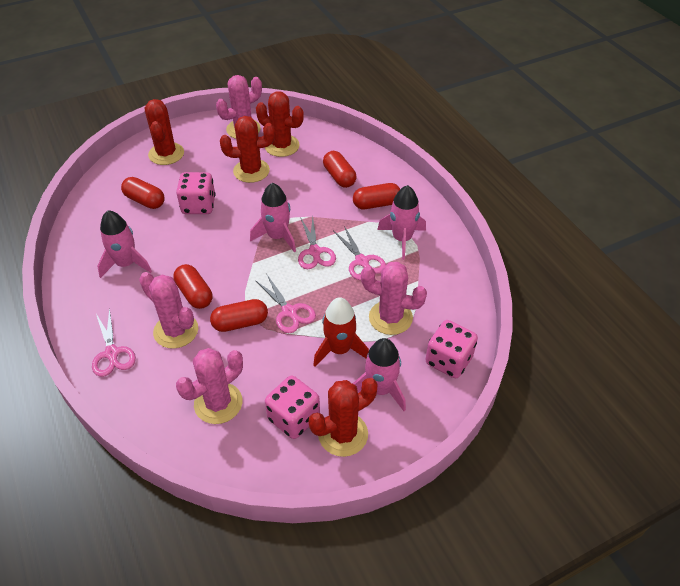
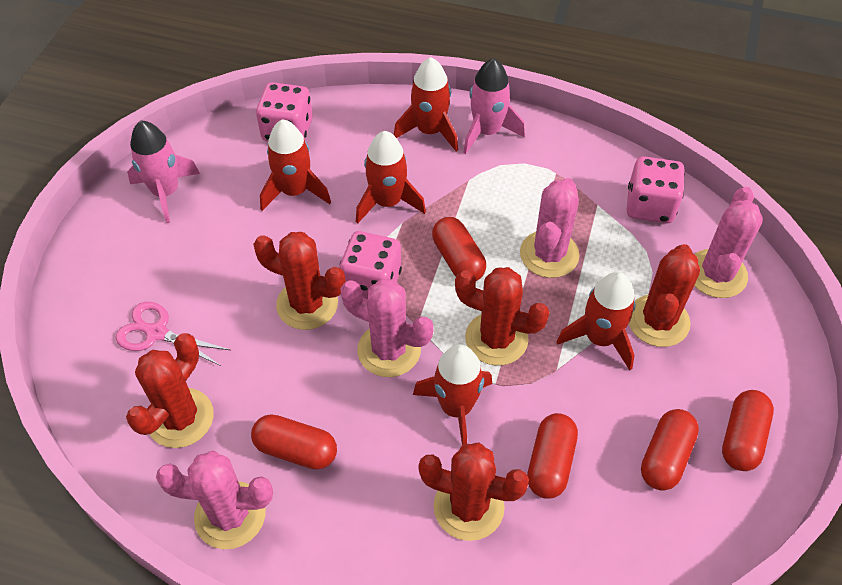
pink rocket: 4 -> 2
pink scissors: 4 -> 1
red cactus: 4 -> 5
red rocket: 1 -> 5

